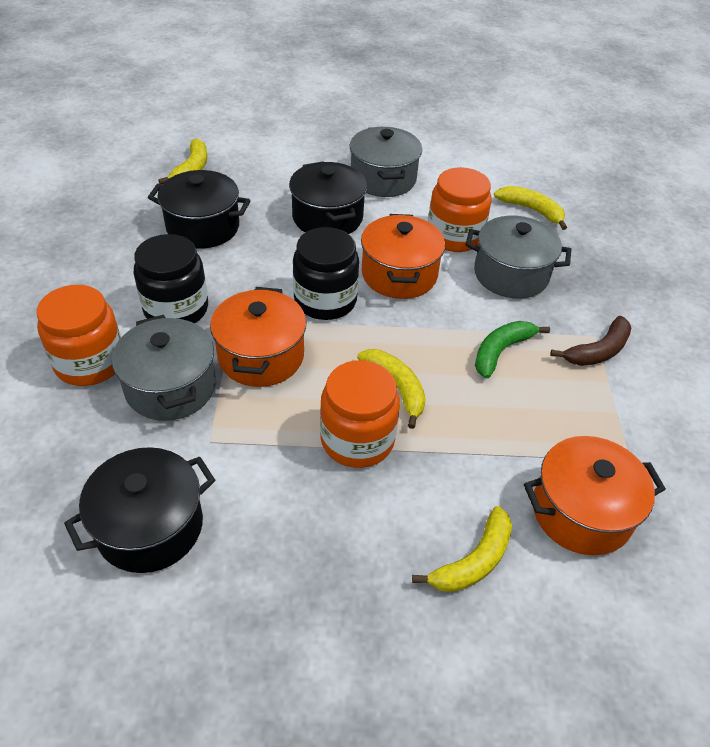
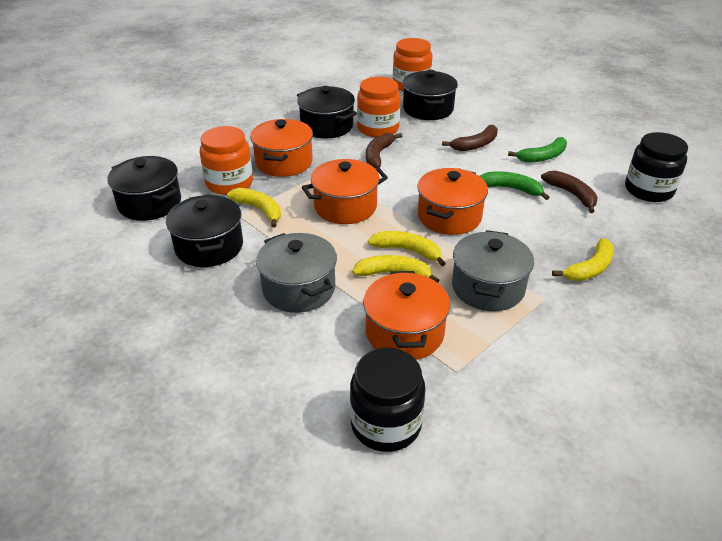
black pot: 3 -> 4
brown banana: 1 -> 3
green banana: 1 -> 2
grey pot: 3 -> 2
orange pot: 3 -> 4

